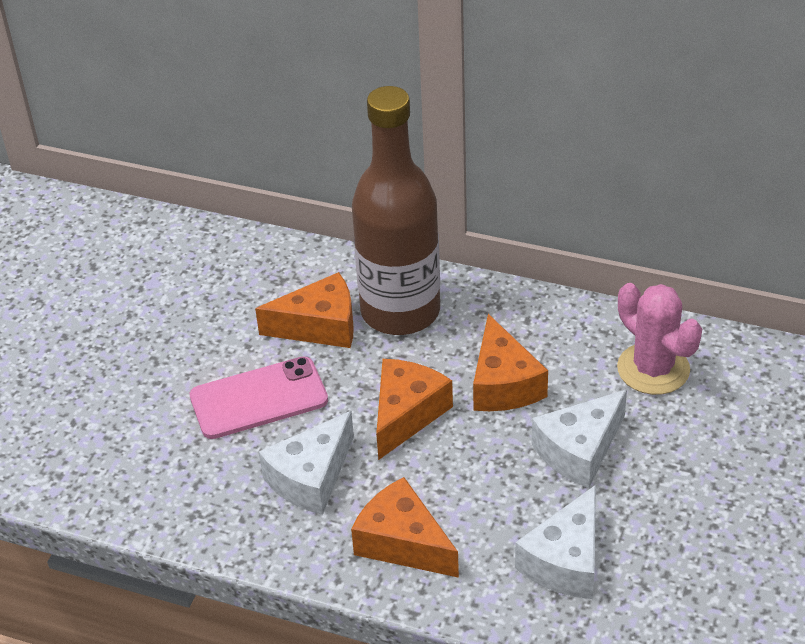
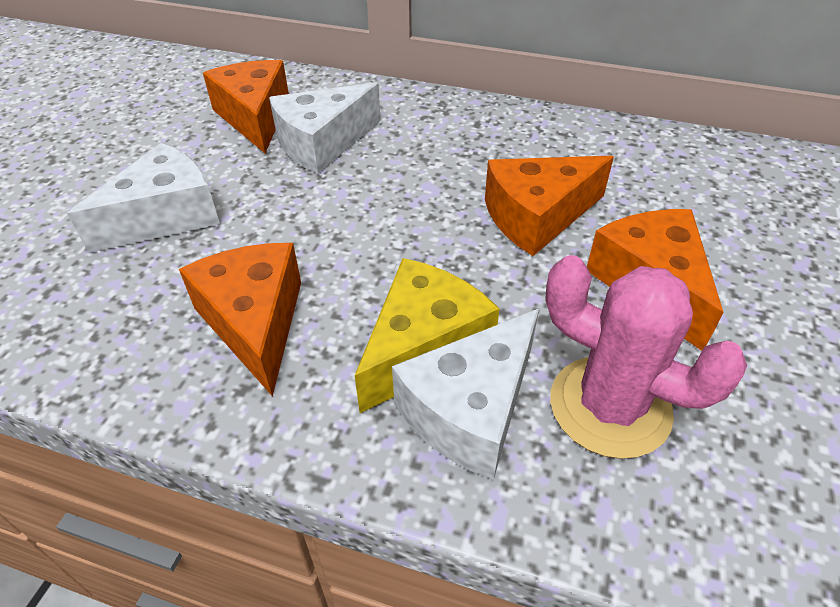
brown bottle: 1 -> 0
pink phone: 1 -> 0
yellow cheese: 0 -> 1

